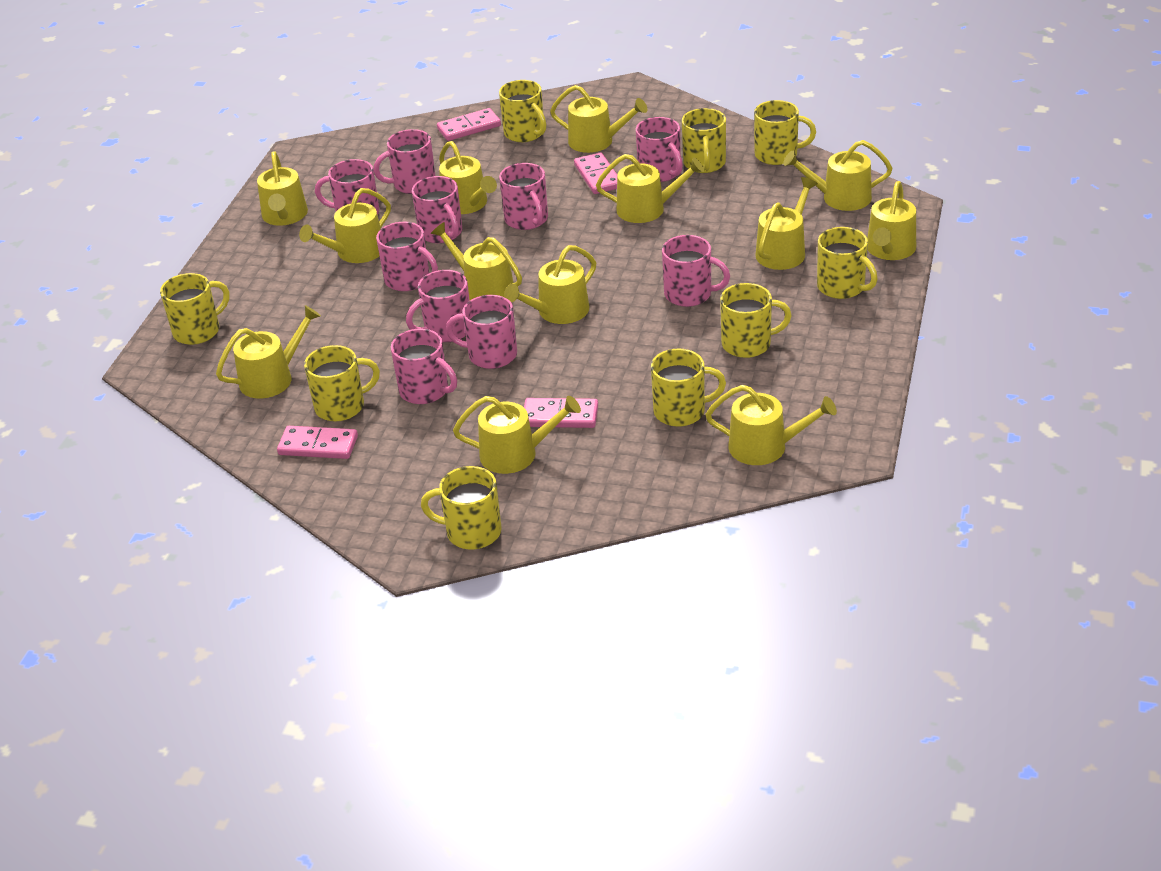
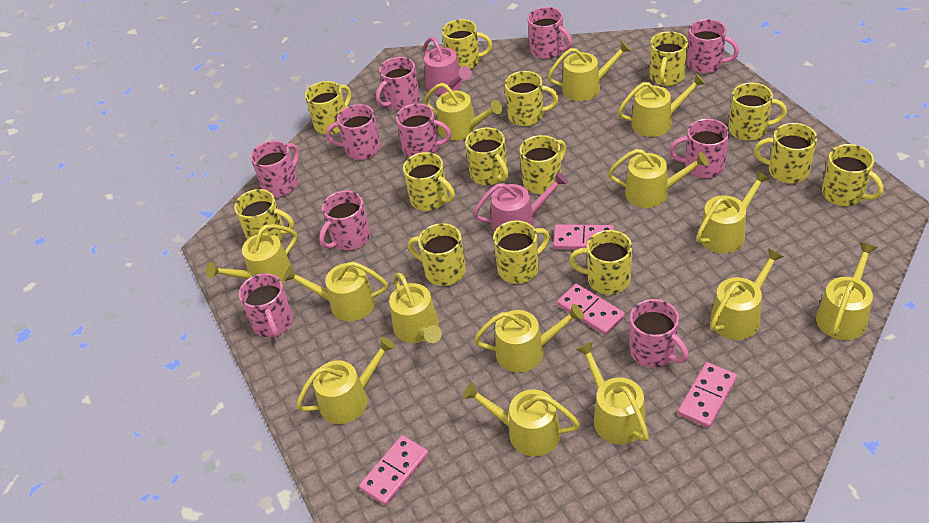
pink watering can: 0 -> 2
yellow mug: 9 -> 14
yellow watering can: 13 -> 14

